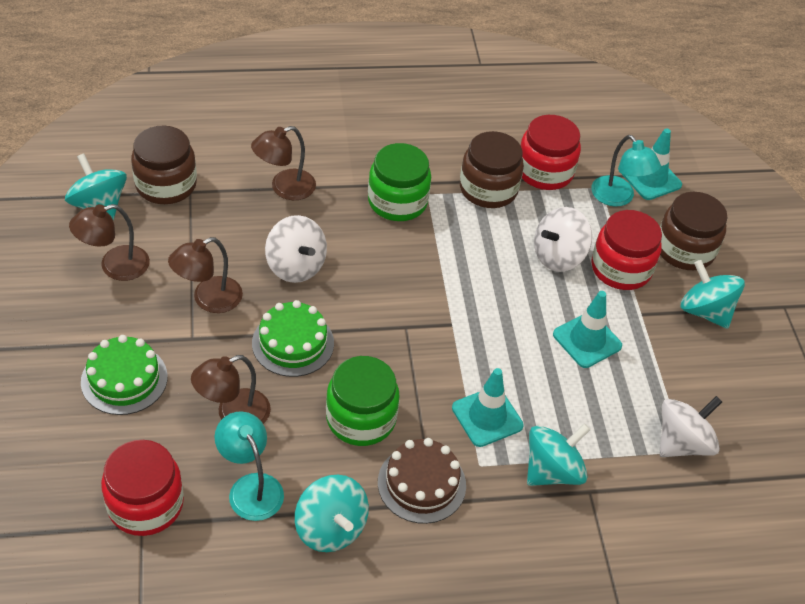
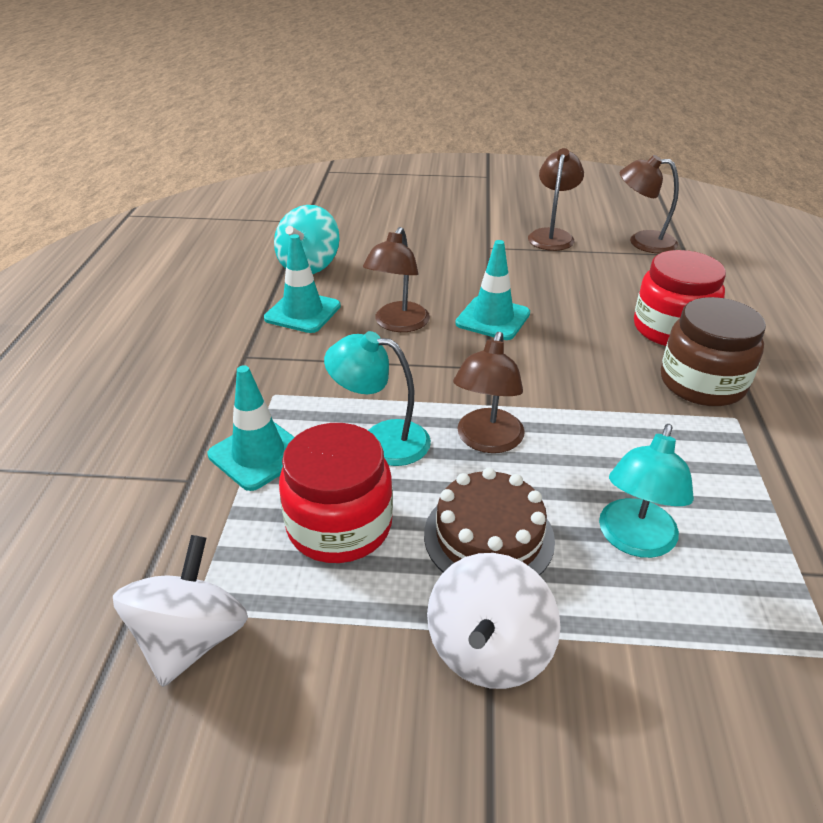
brown jar: 3 -> 1
green cake: 2 -> 0
green jar: 2 -> 0
red jar: 3 -> 2
turquoise spinning top: 4 -> 1
white spinning top: 3 -> 2

